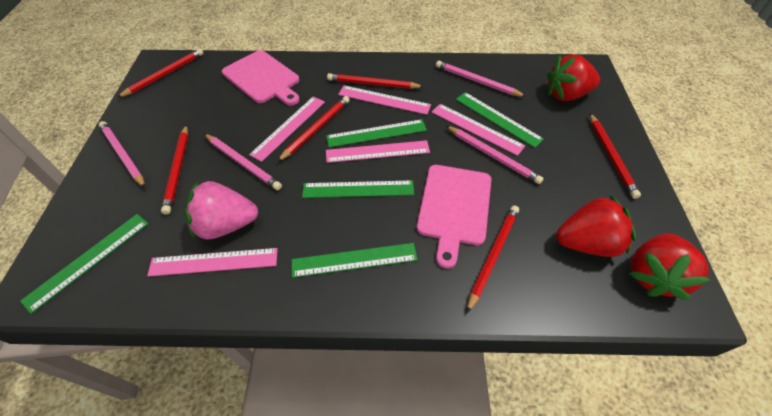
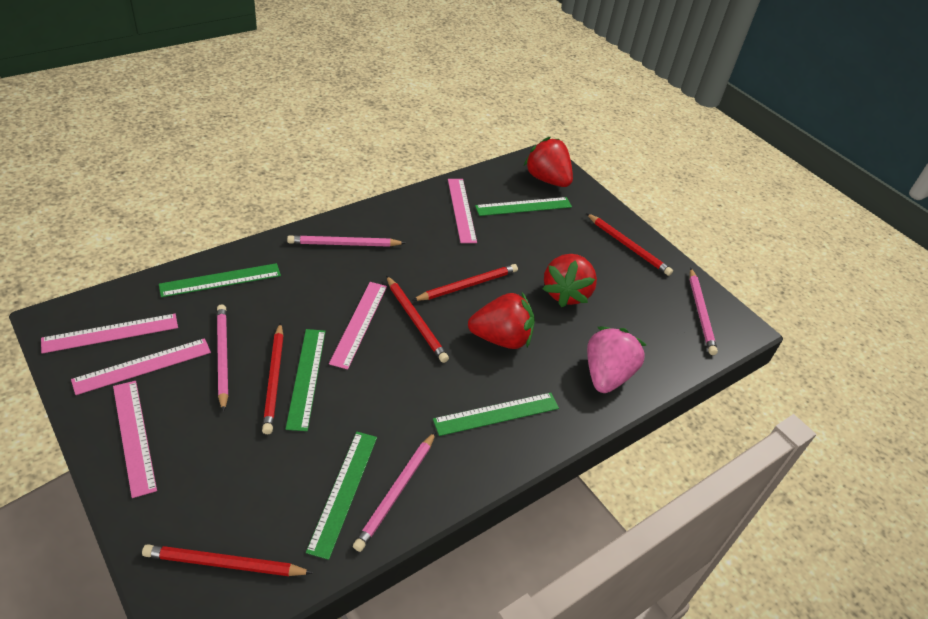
pink cutting board: 2 -> 0
red pencil: 6 -> 5

